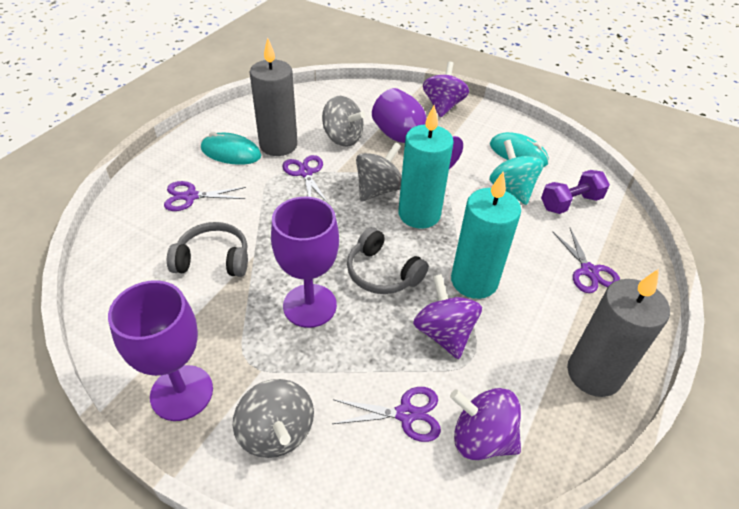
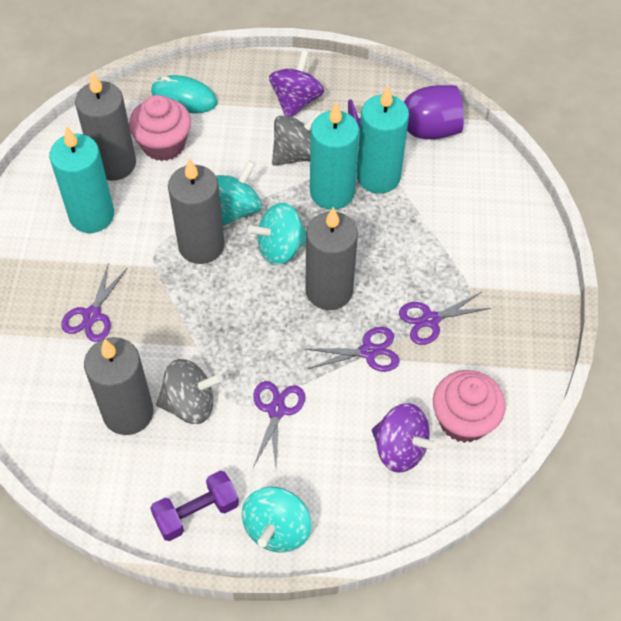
grey candle: 2 -> 4
grey headphones: 2 -> 0
grey spinning top: 3 -> 2
pink cupcake: 0 -> 2
purple goblet: 3 -> 1
purple spinning top: 3 -> 2
turquoise candle: 2 -> 3
turquoise mouse: 2 -> 1
turquoise spinning top: 1 -> 3

